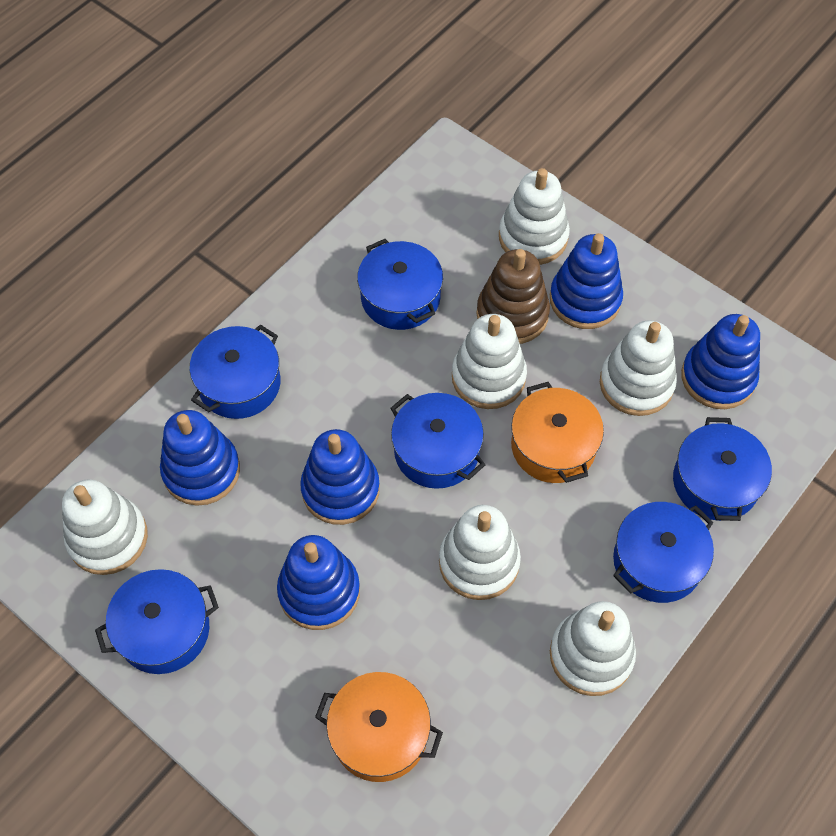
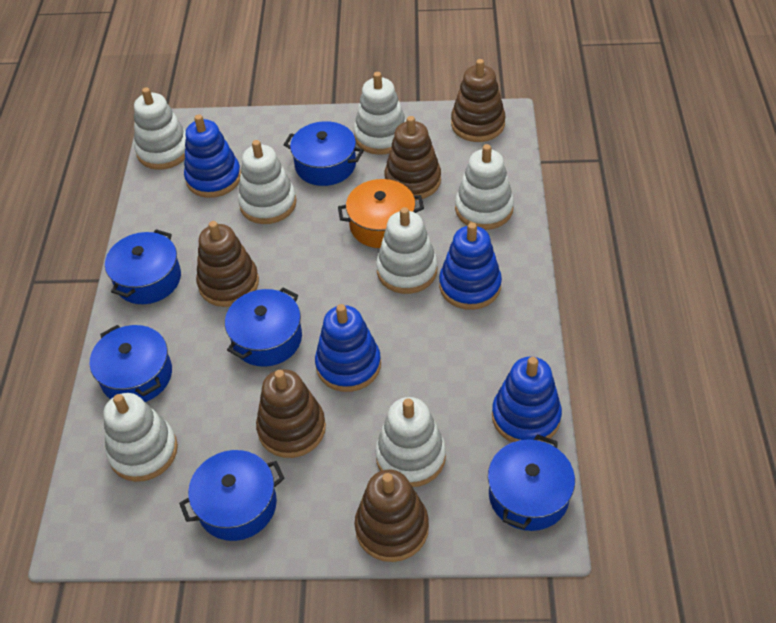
blue stacking toy: 5 -> 4
brown stacking toy: 1 -> 5
orange pot: 2 -> 1
white stacking toy: 6 -> 7

